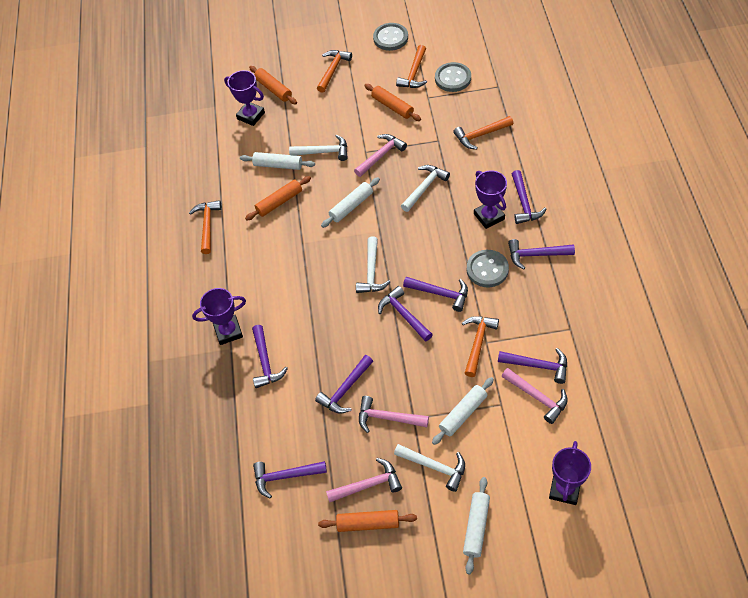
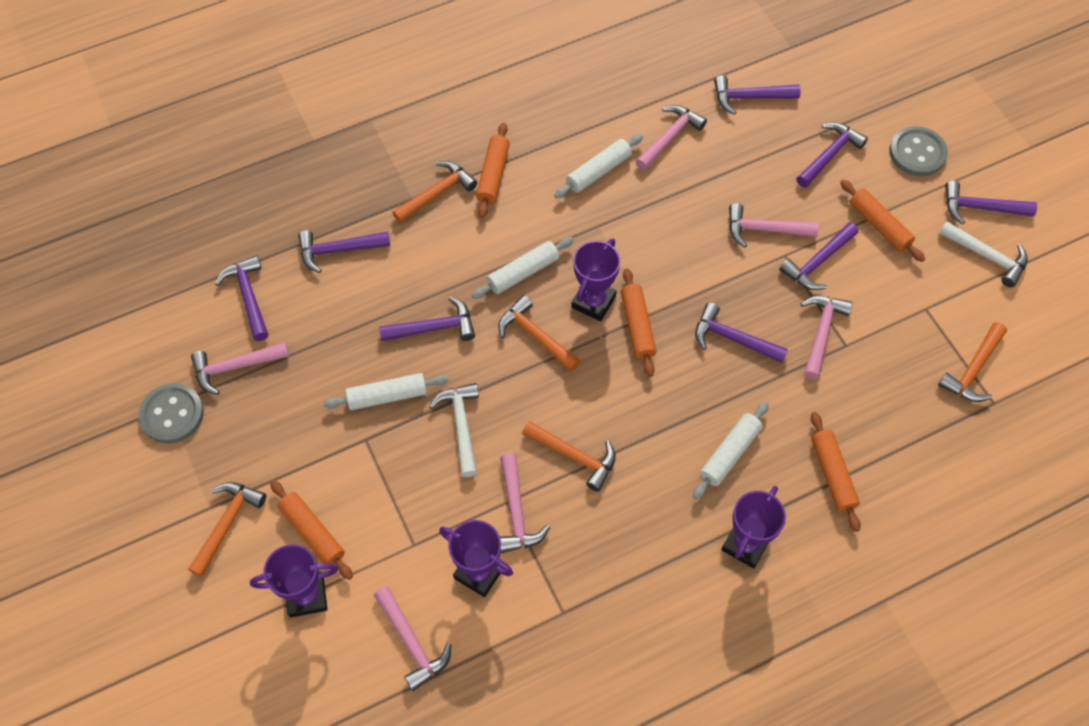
grey button: 3 -> 2
orange rolling pin: 4 -> 5
pink hammer: 4 -> 6
white hammer: 4 -> 2

